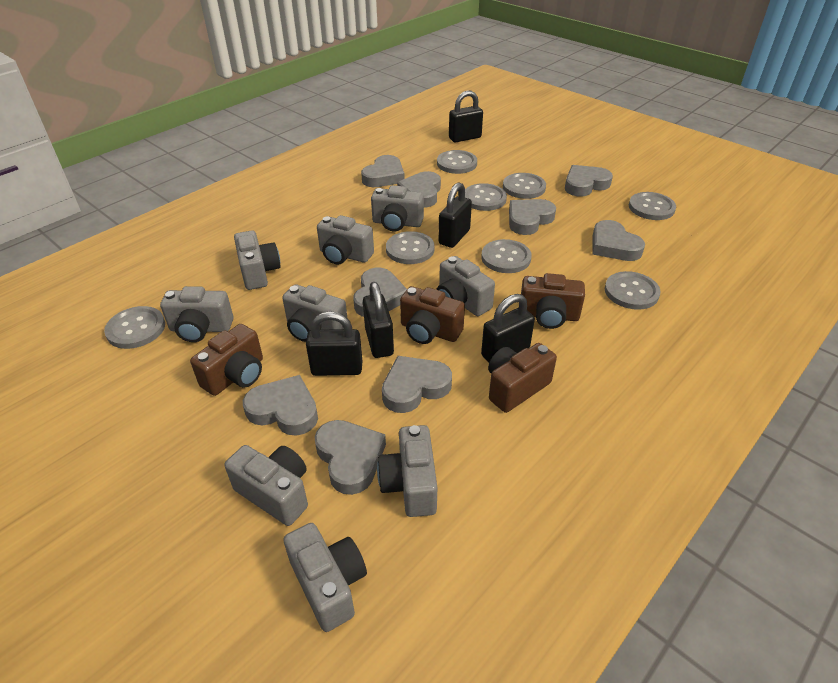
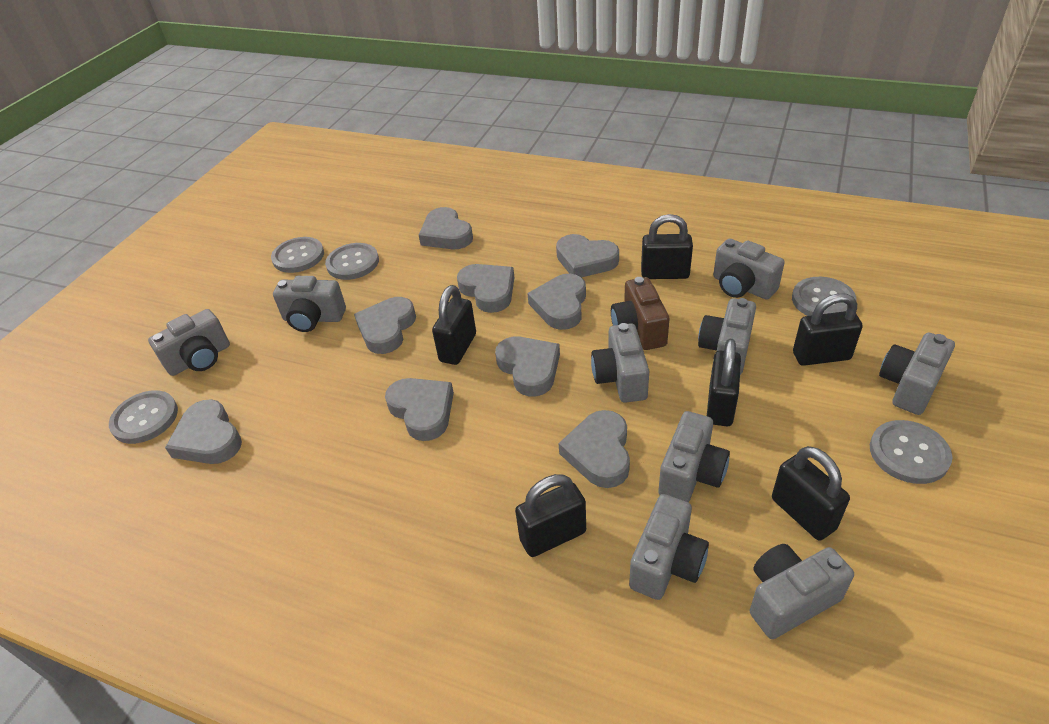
black padlock: 5 -> 6
brown camera: 4 -> 1
grey button: 8 -> 5

